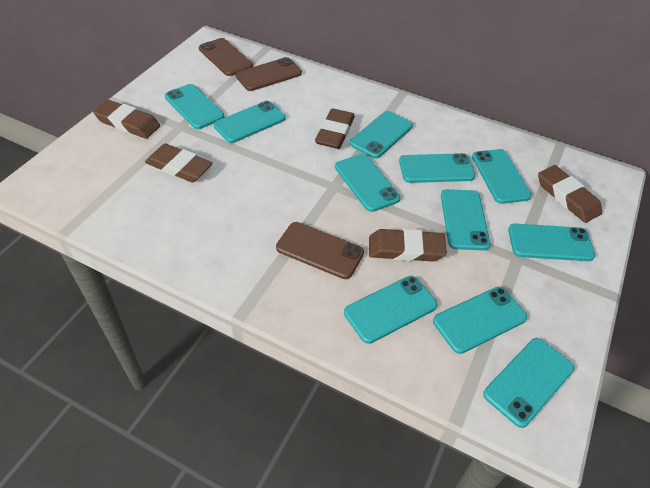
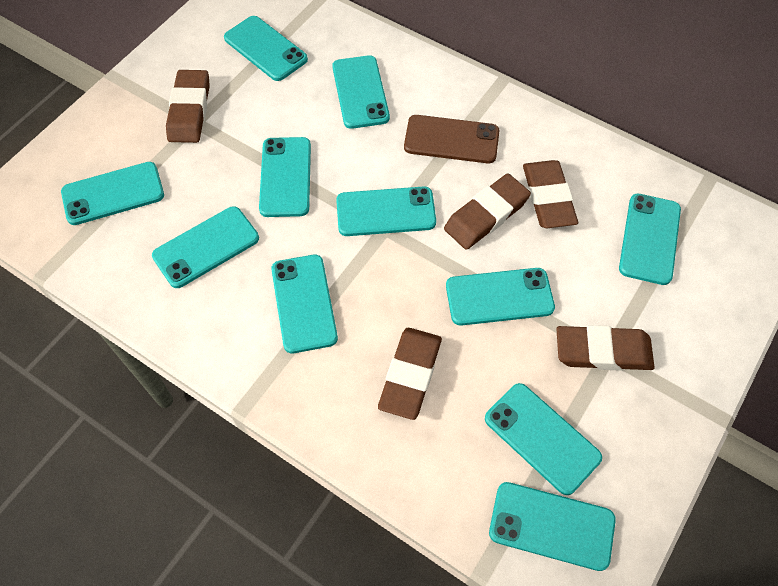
brown phone: 3 -> 1

